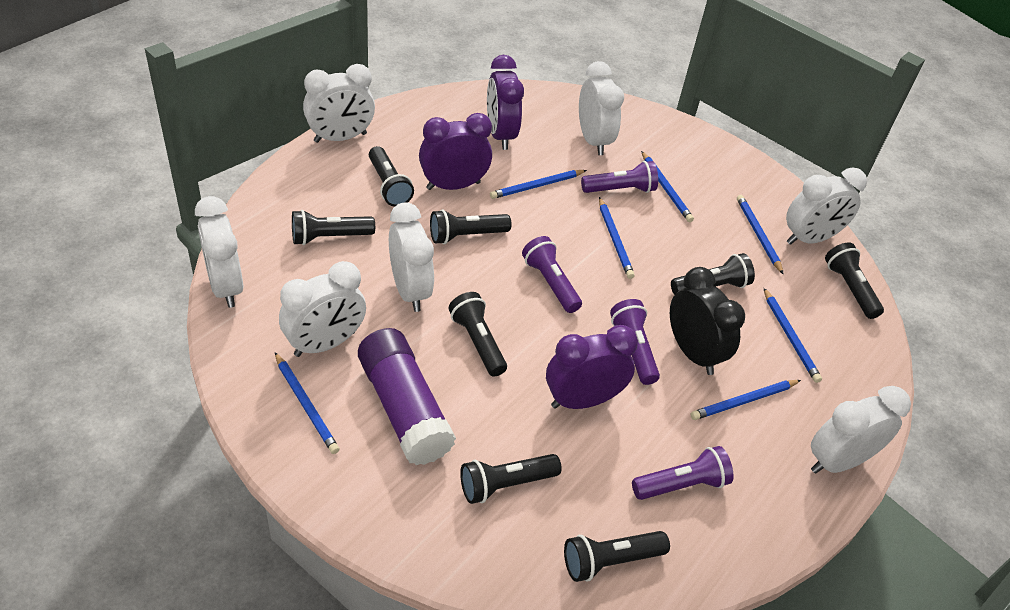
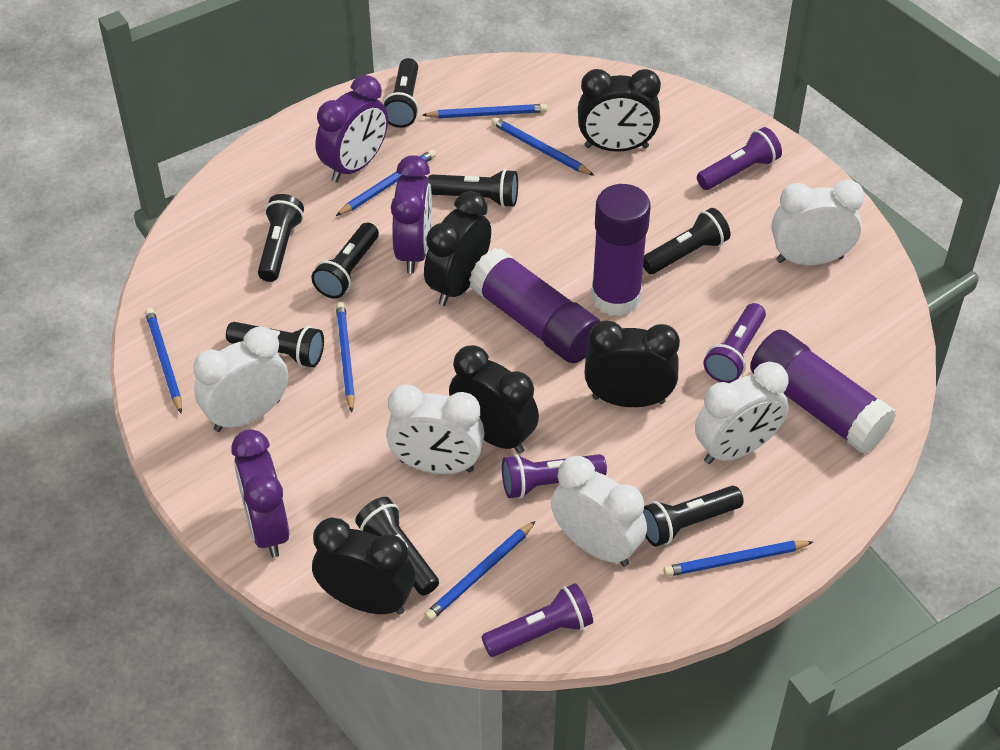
black clock: 1 -> 5
purple glue stick: 1 -> 3
white clock: 7 -> 5

